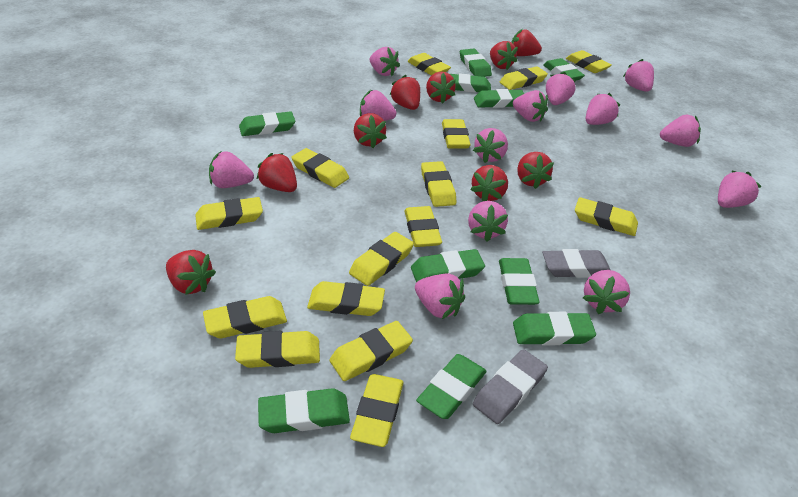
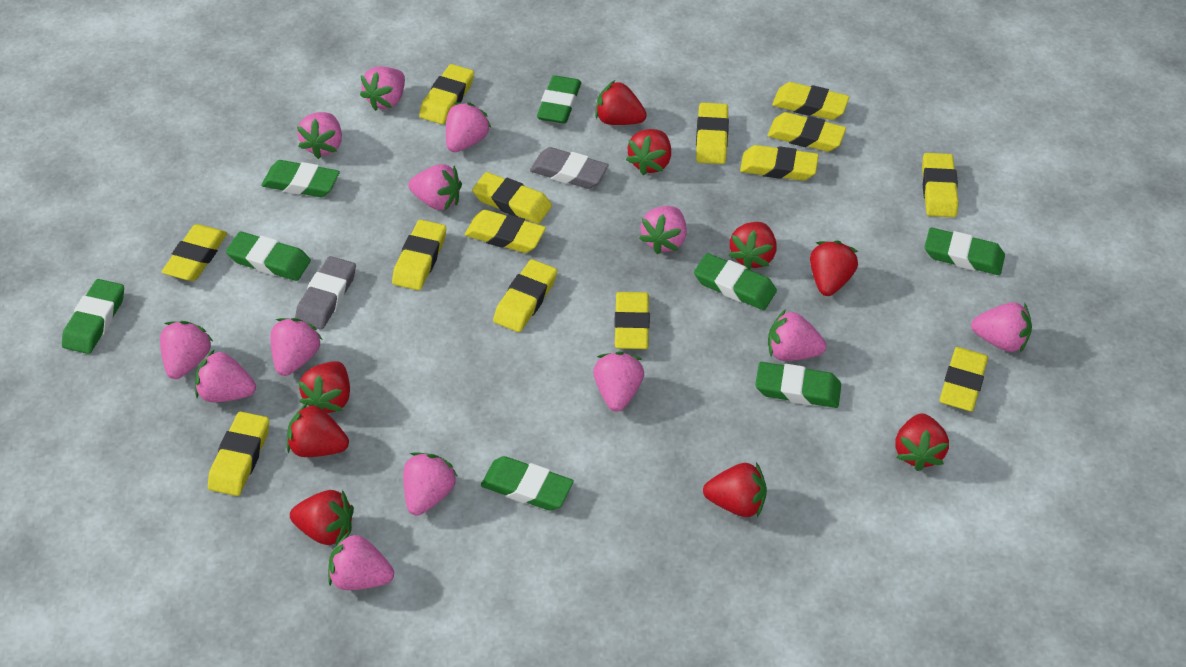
green eraser: 10 -> 8
yellow eraser: 15 -> 14

